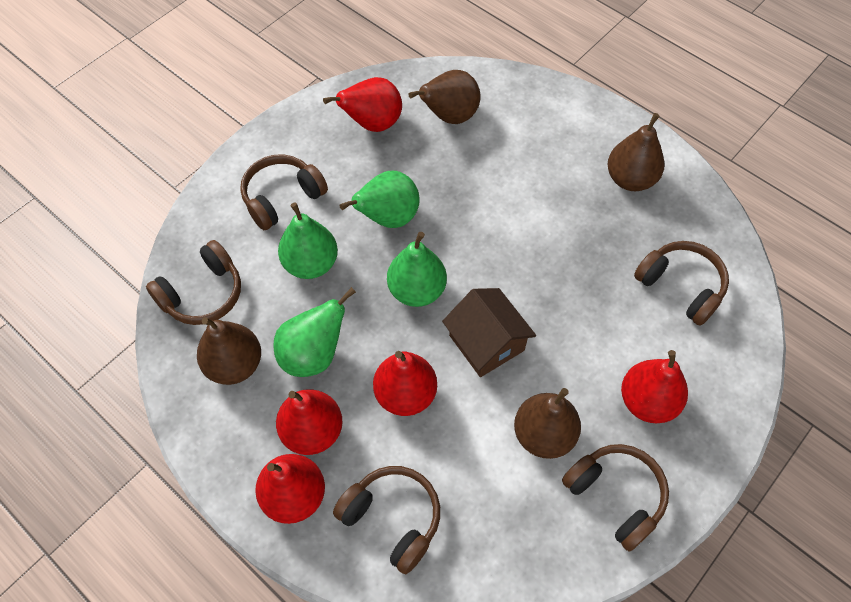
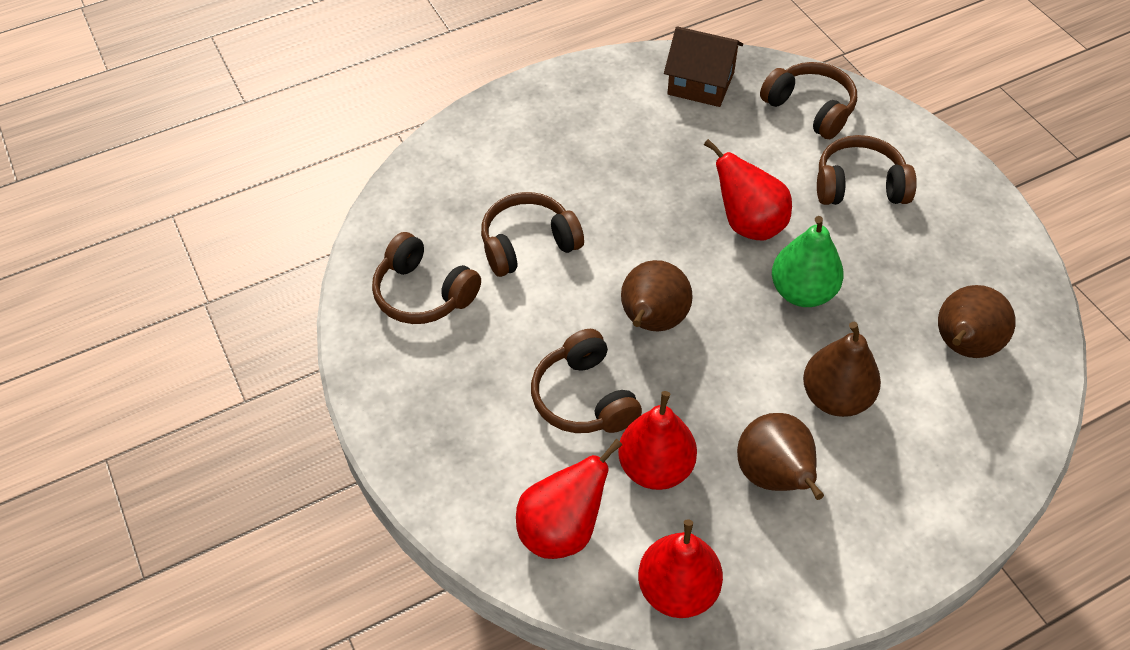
green pear: 4 -> 1
red pear: 5 -> 4

